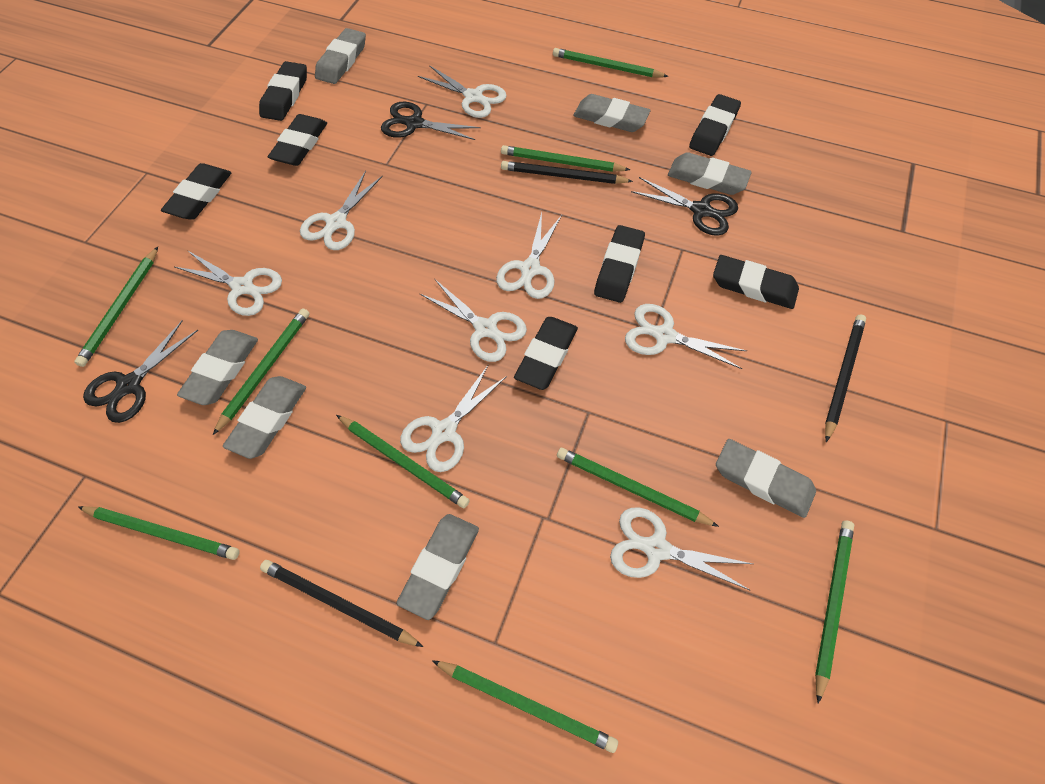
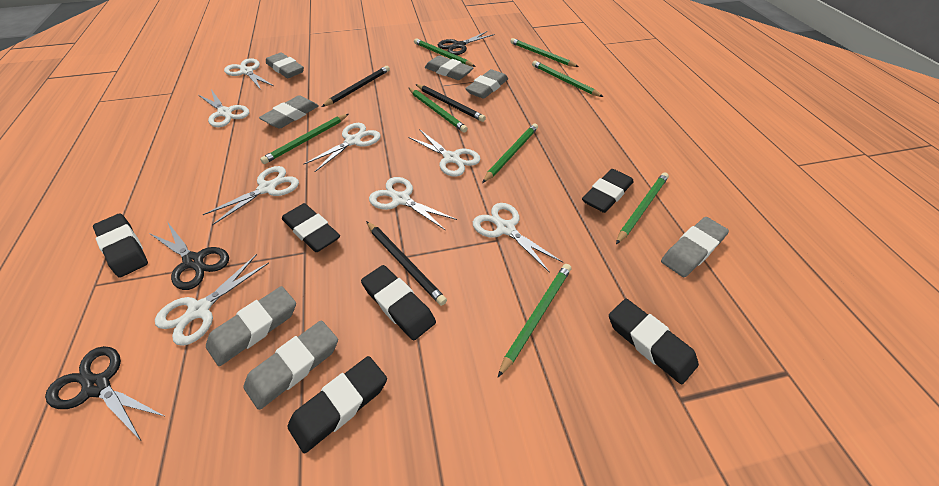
black eraser: 7 -> 6
green pencil: 9 -> 8

